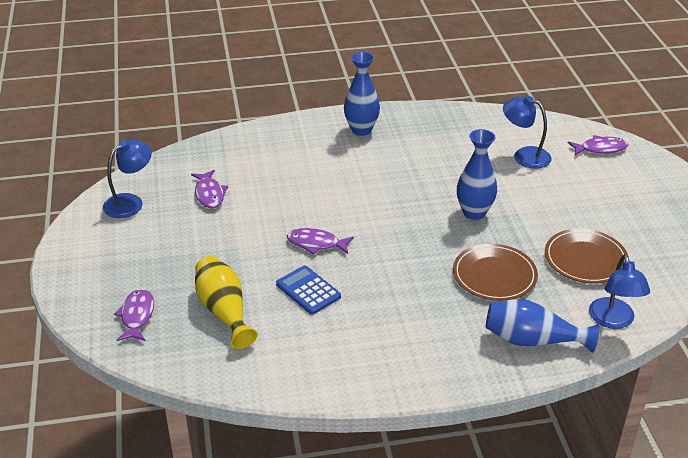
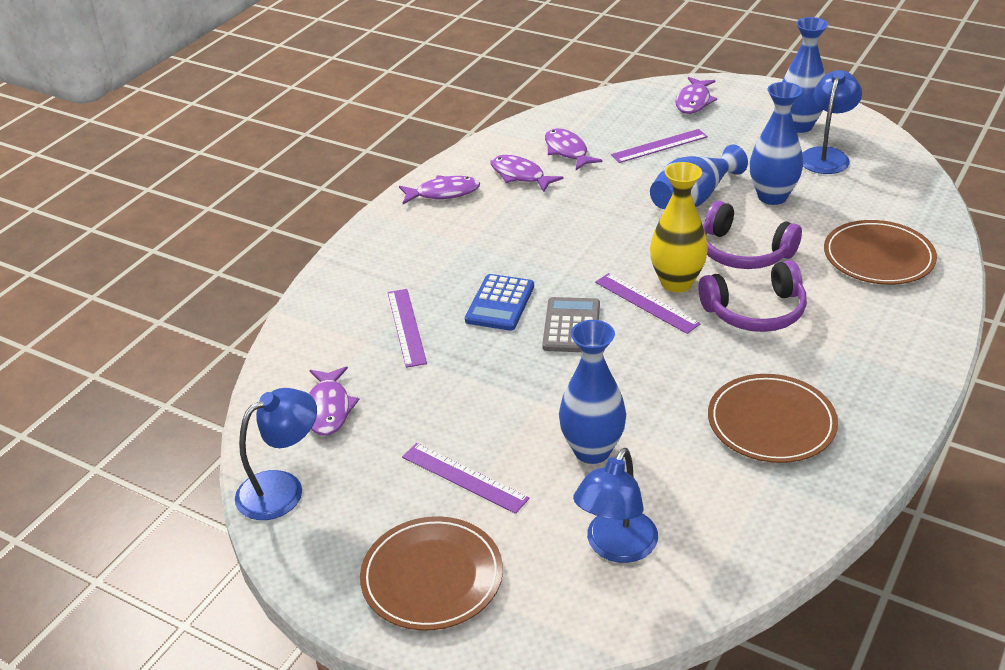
blue vase: 3 -> 4
brown plate: 2 -> 3
grey calculator: 0 -> 1
purple fish: 4 -> 5
purple headphones: 0 -> 2
purple ruler: 0 -> 4

